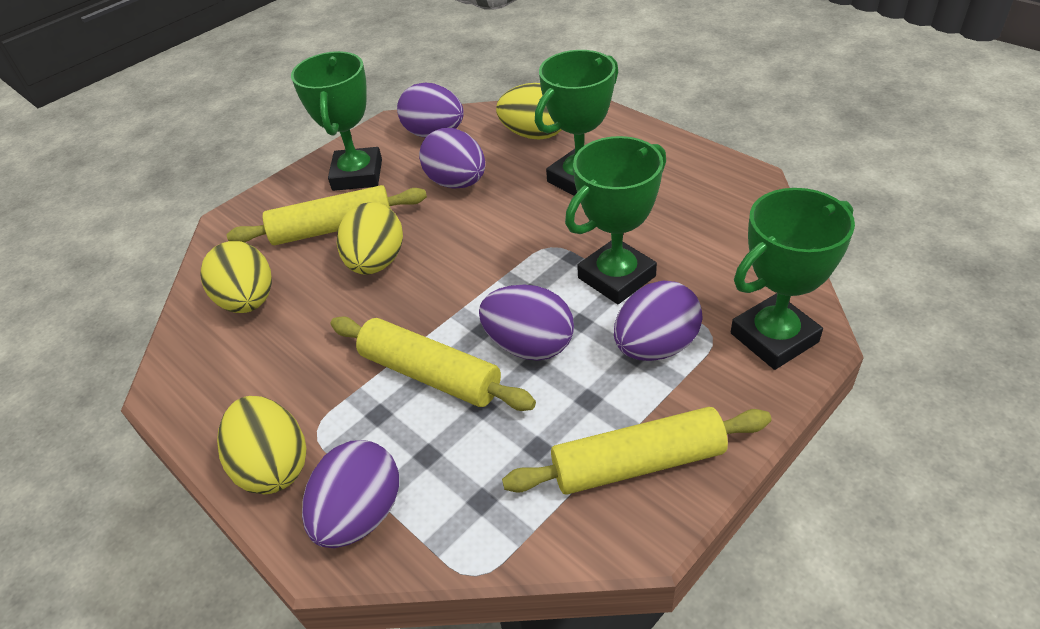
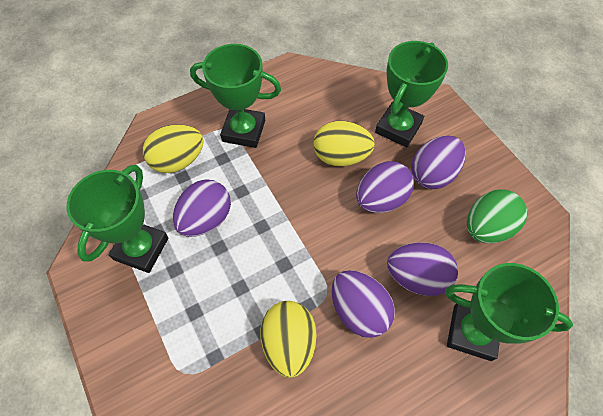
green egg: 0 -> 1
yellow egg: 4 -> 3
yellow rolling pin: 3 -> 0

